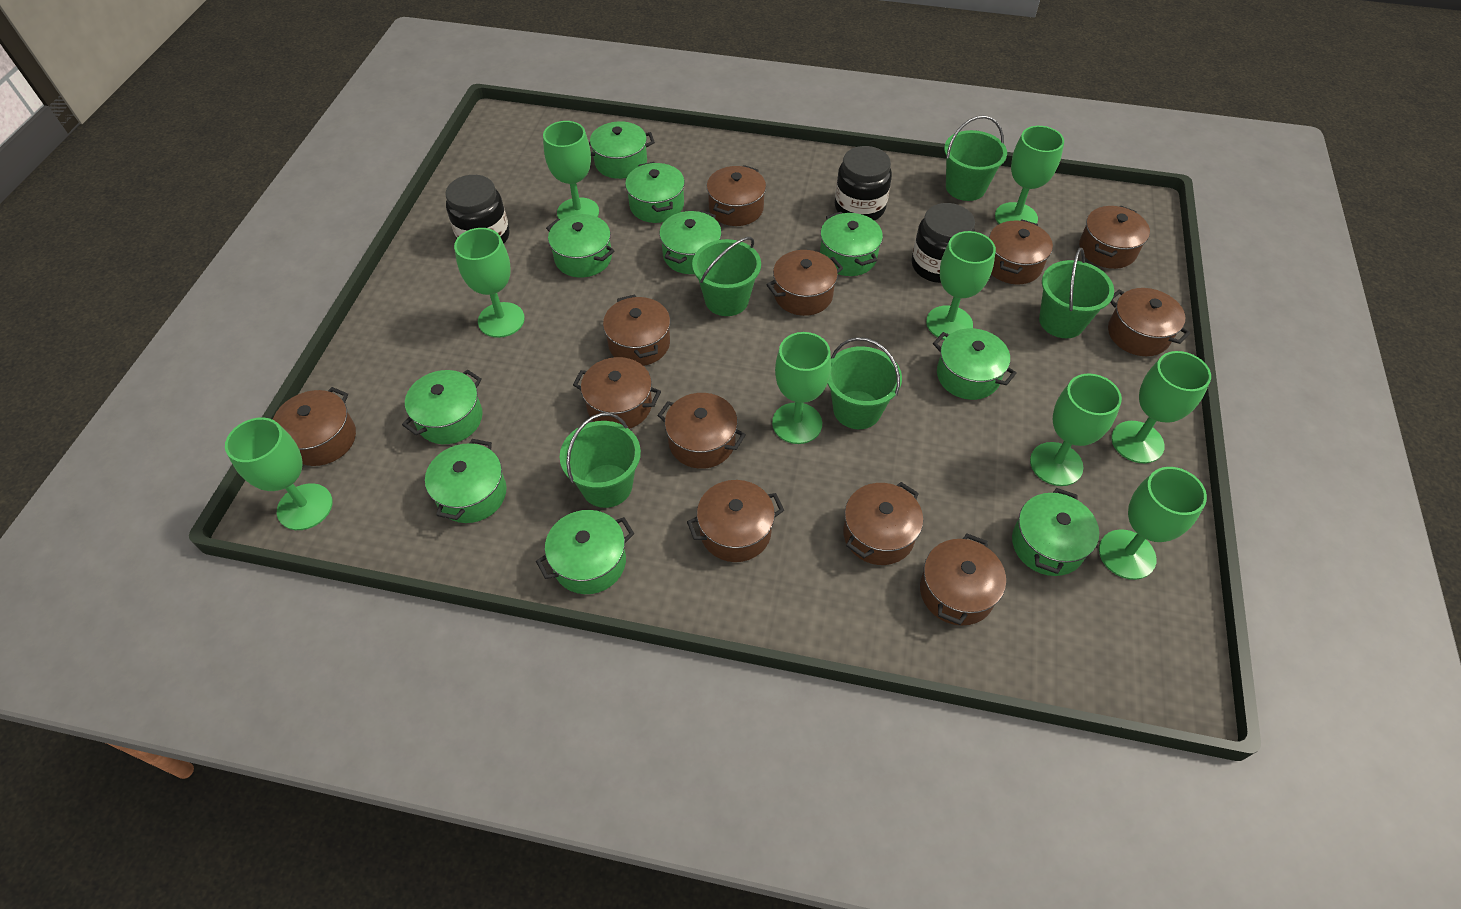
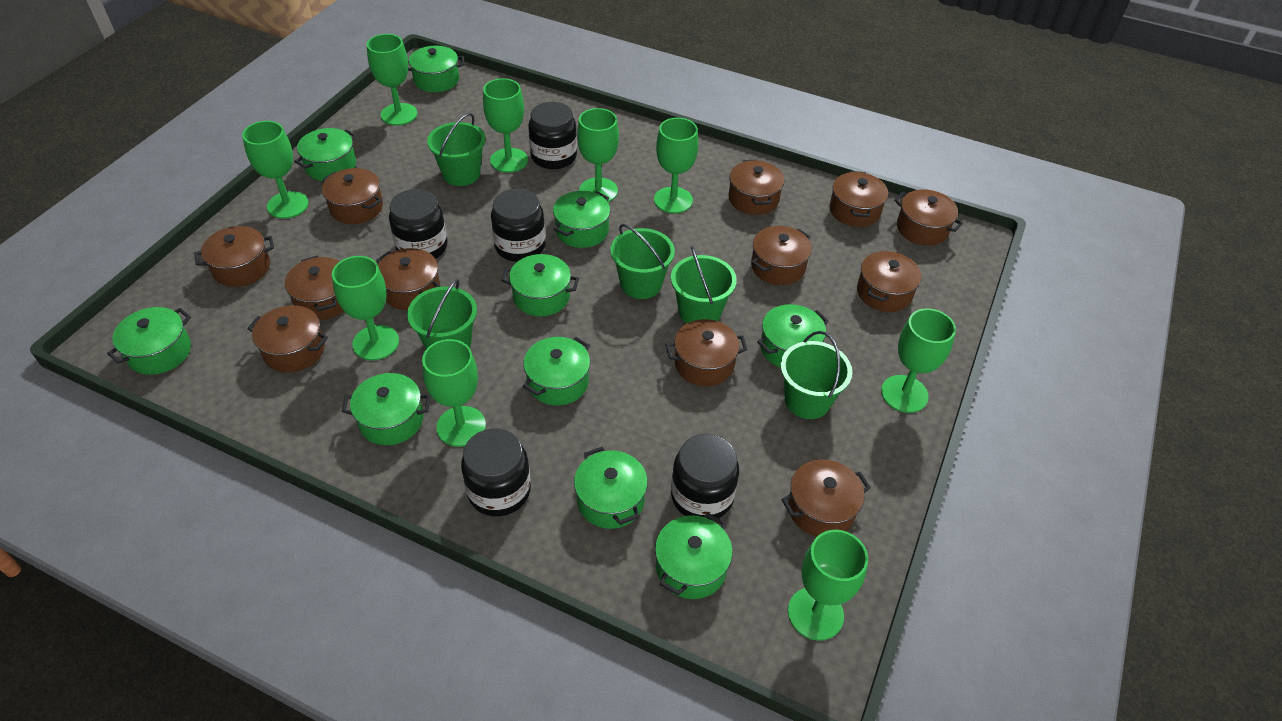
black jar: 3 -> 5

